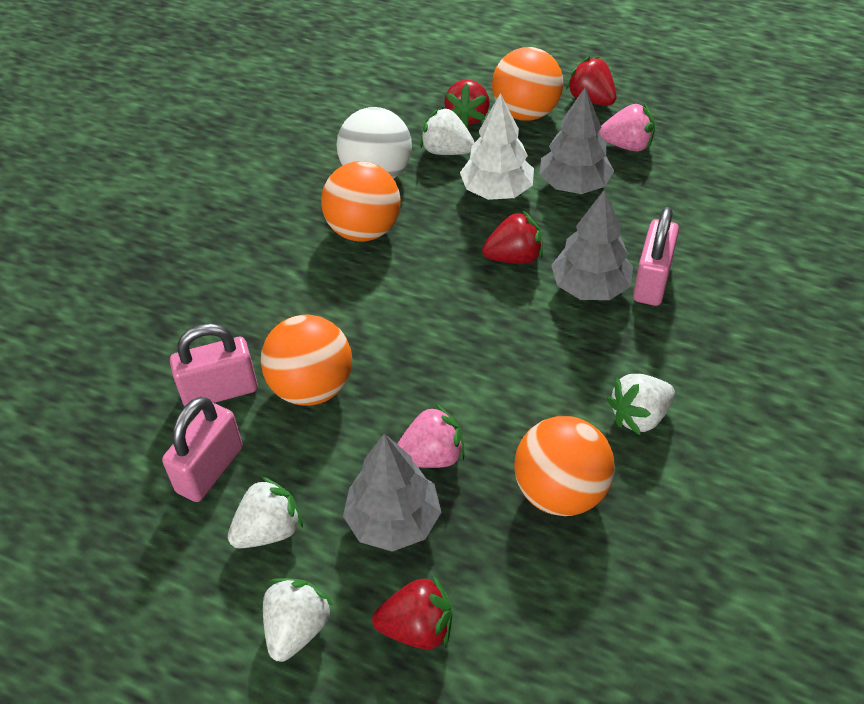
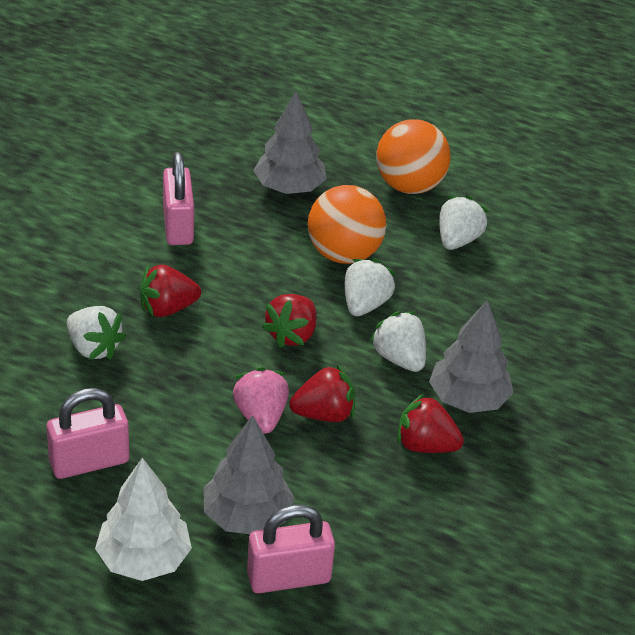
orange ball: 4 -> 2
pink strawberry: 2 -> 1
white ball: 1 -> 0

